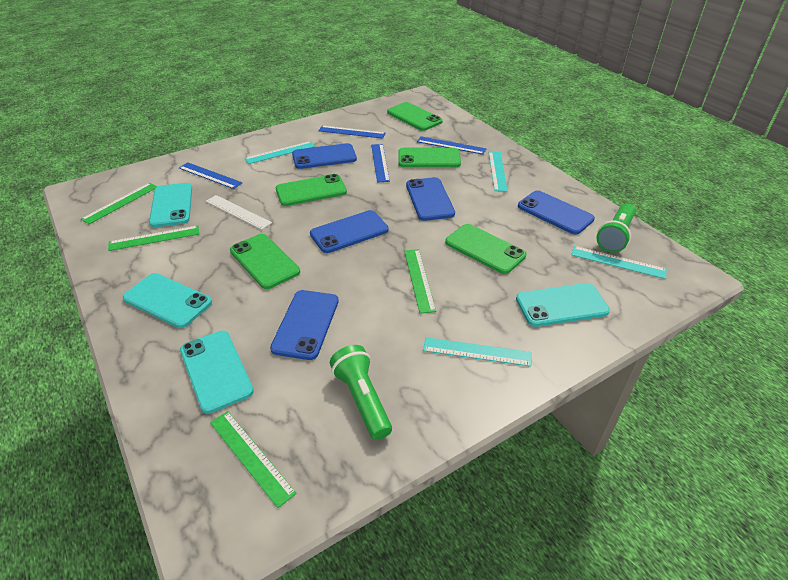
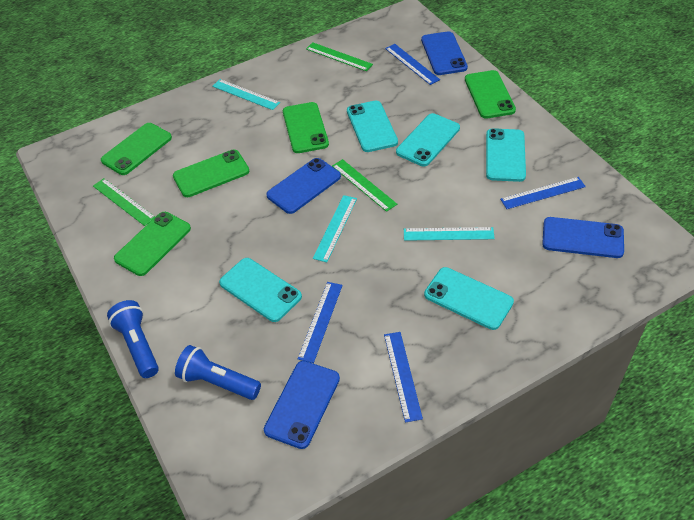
blue flashlight: 0 -> 2
blue phone: 5 -> 4
green flashlight: 2 -> 0
green ruler: 4 -> 3
turquoise phone: 4 -> 5
turquoise ruler: 4 -> 3
white ruler: 1 -> 0

